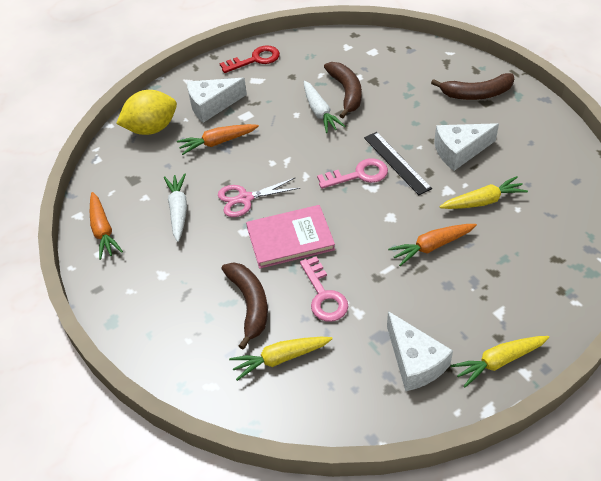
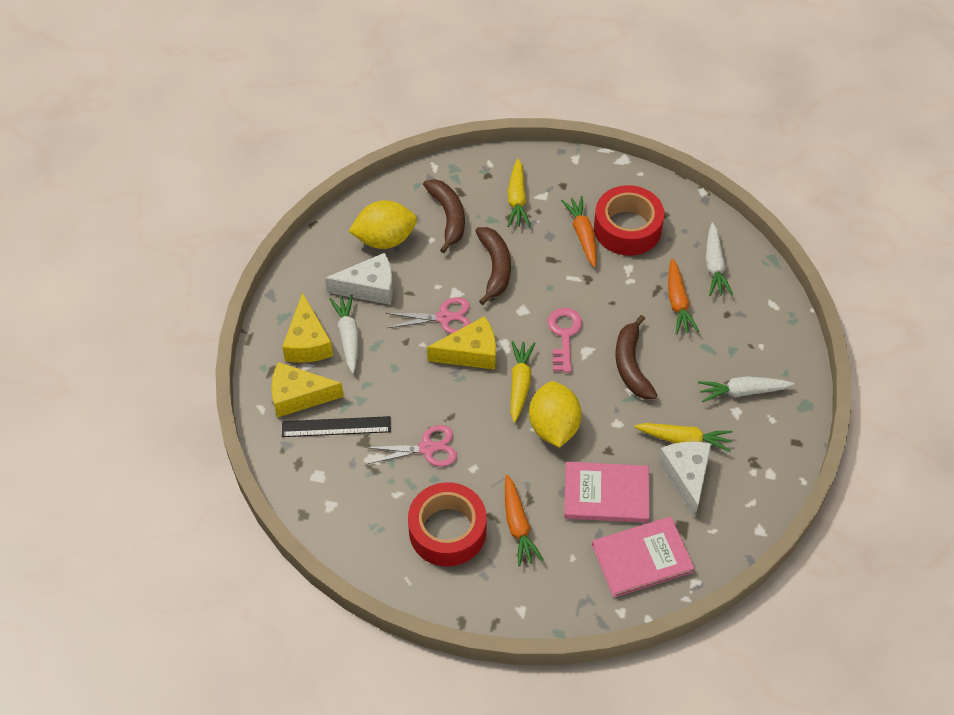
pink book: 1 -> 2
pink key: 2 -> 1
pink scissors: 1 -> 2
red key: 1 -> 0
red tape: 0 -> 2
white carrot: 2 -> 3
white cheese: 3 -> 2
yellow cheese: 0 -> 3
yellow lemon: 1 -> 2

